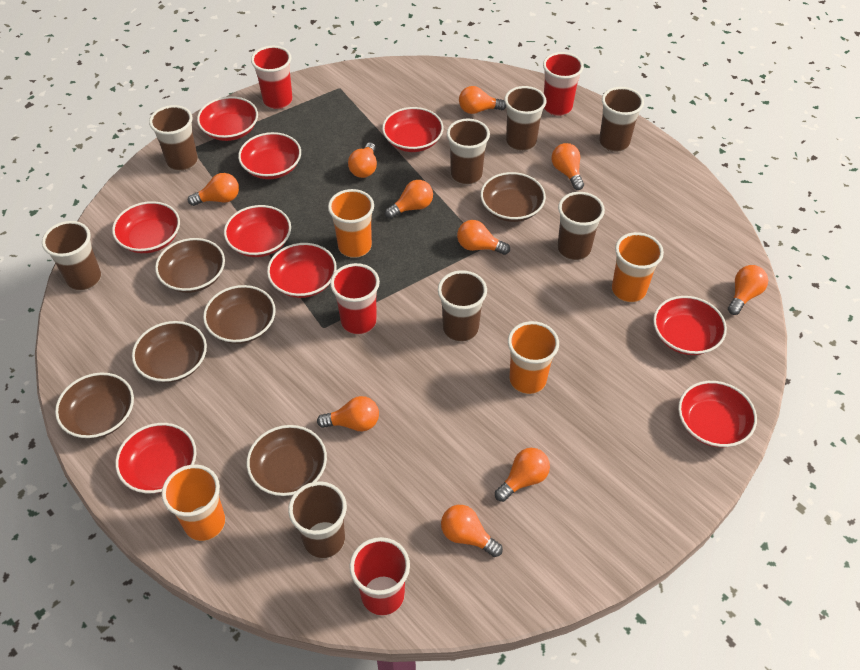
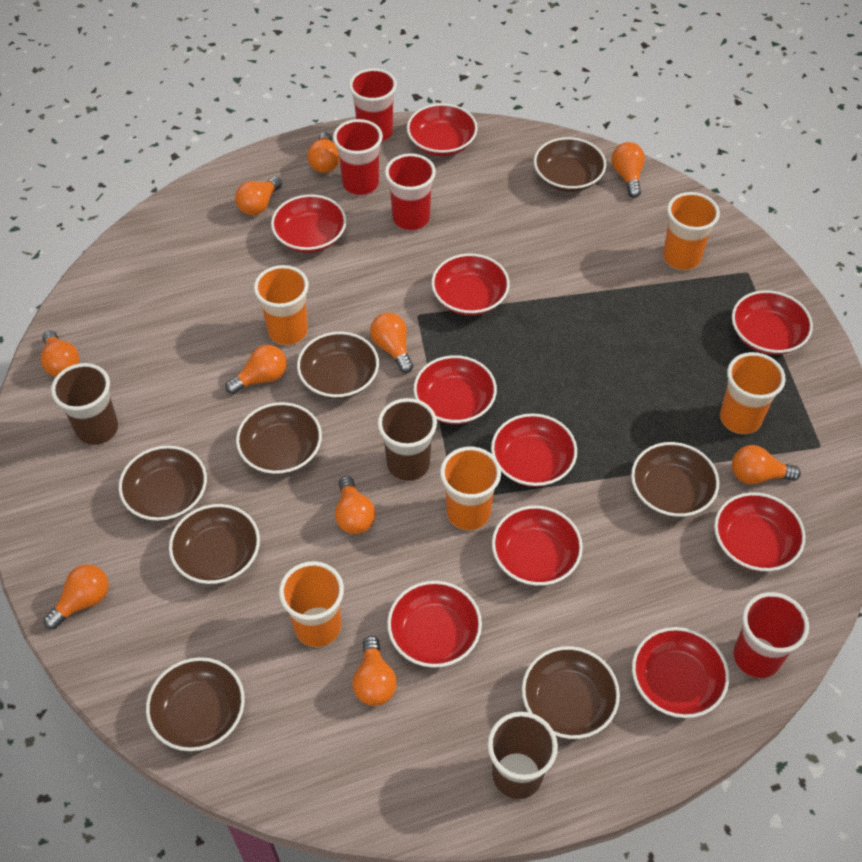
brown bowl: 6 -> 8
brown cup: 8 -> 3
orange cup: 4 -> 5
red bowl: 9 -> 10

